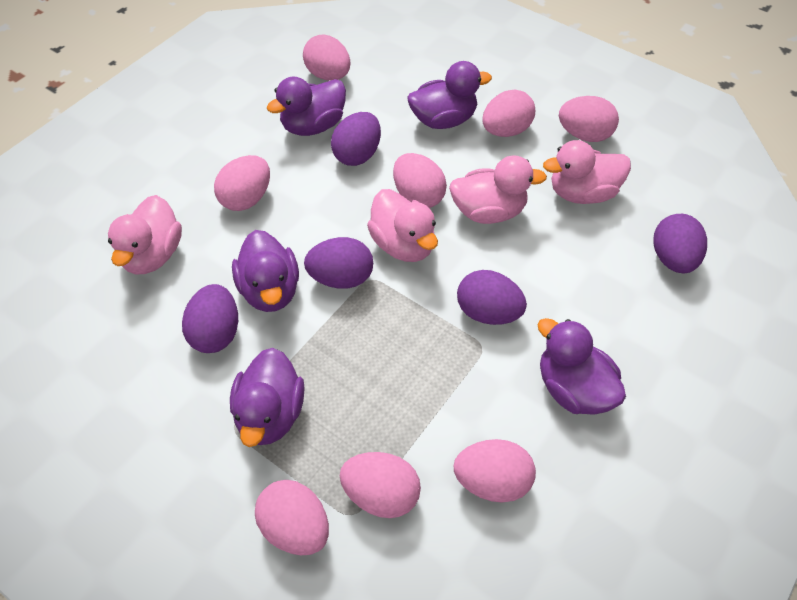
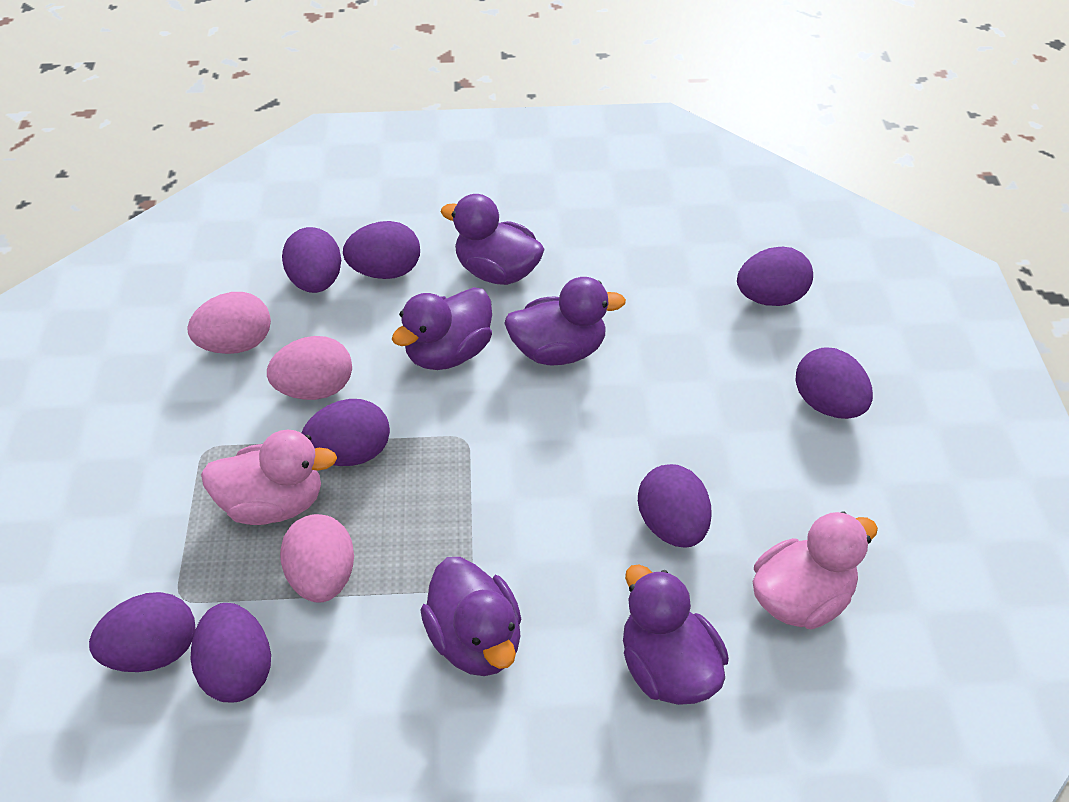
pink duck: 4 -> 2
pink egg: 8 -> 3
purple egg: 5 -> 8

